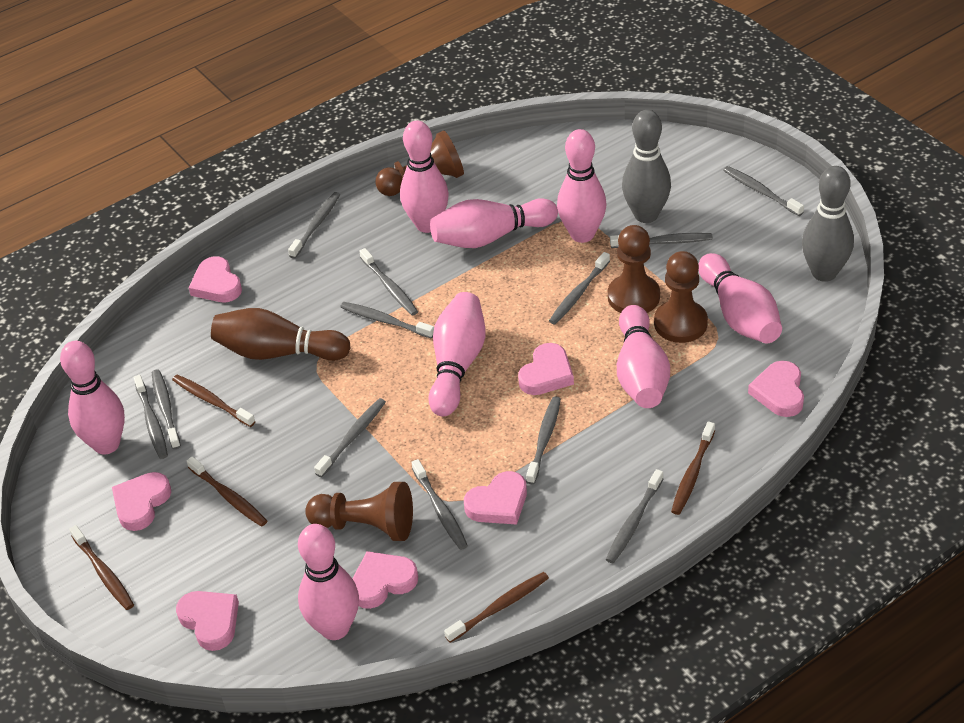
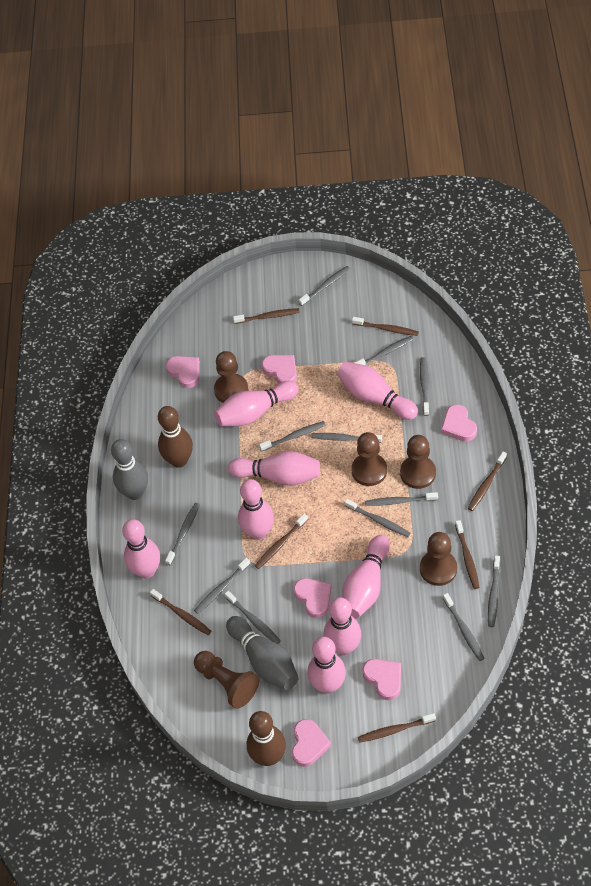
brown bowling pin: 1 -> 2
brown pawn: 4 -> 5
brown toothbrush: 5 -> 7
pink heart: 7 -> 6

